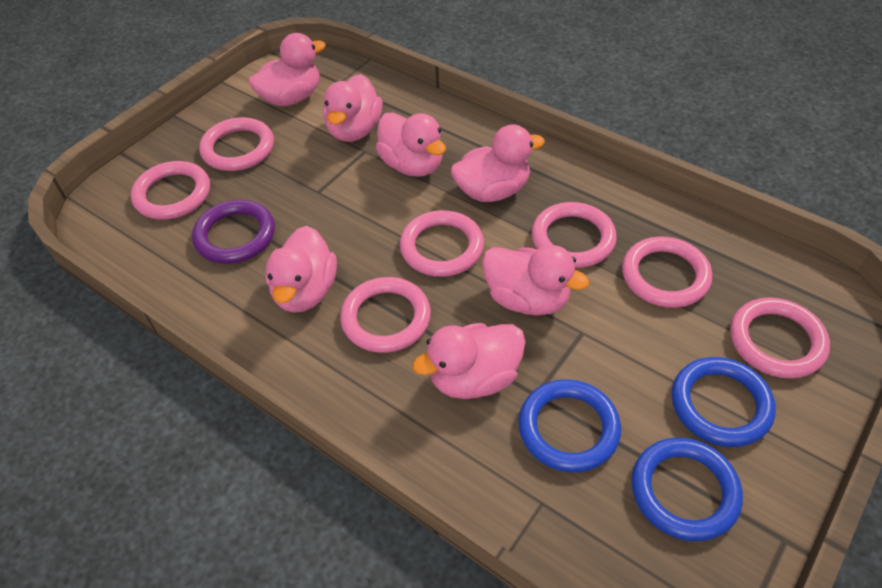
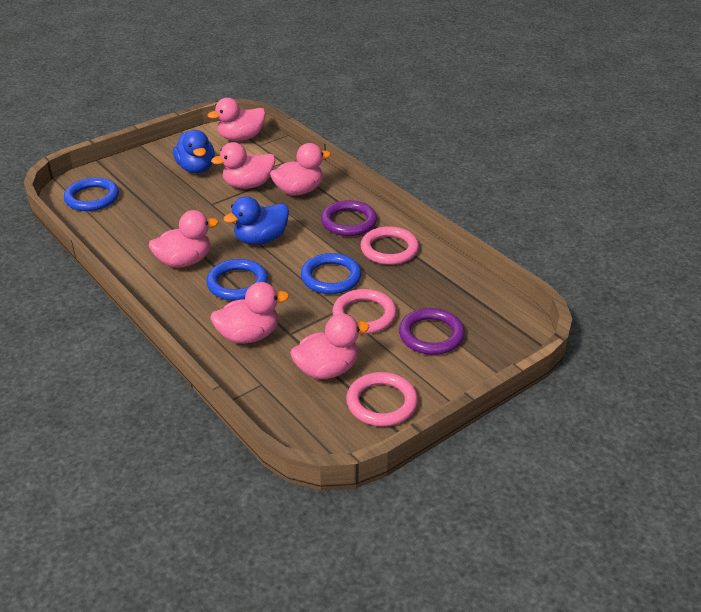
blue duck: 0 -> 2
pink duck: 7 -> 6
pink ring: 7 -> 3
purple ring: 1 -> 2

